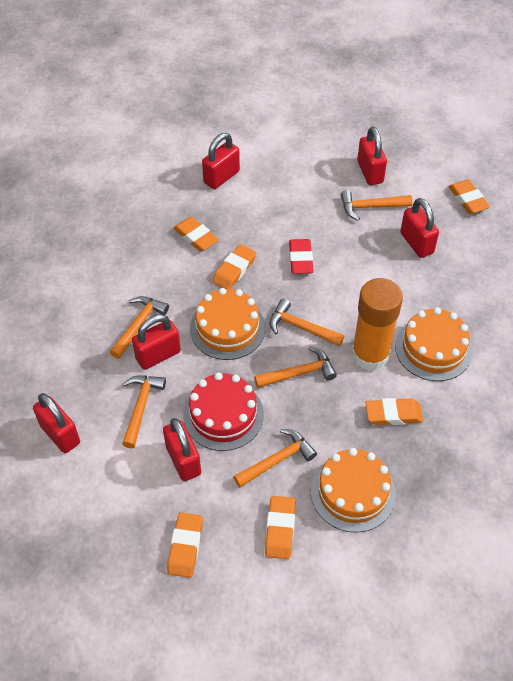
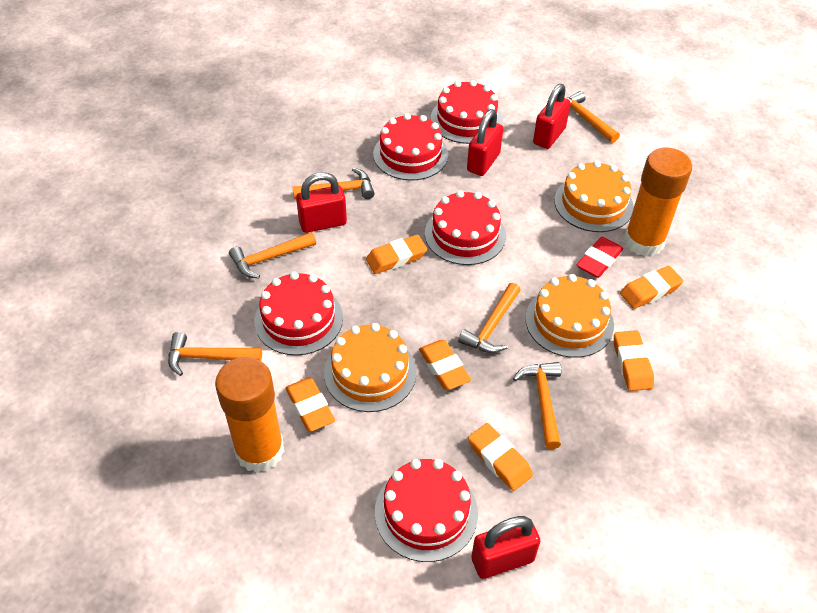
orange glue stick: 1 -> 2
red cake: 1 -> 5
red padlock: 6 -> 4

